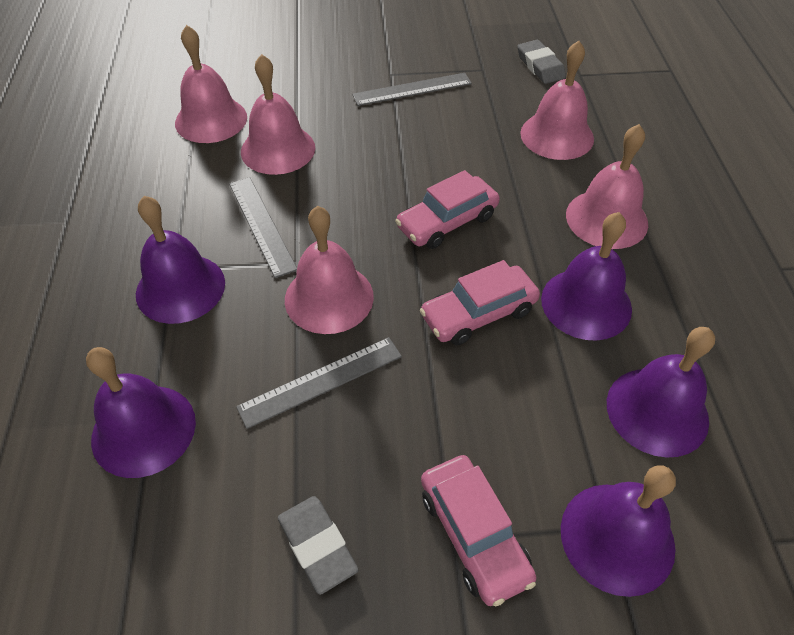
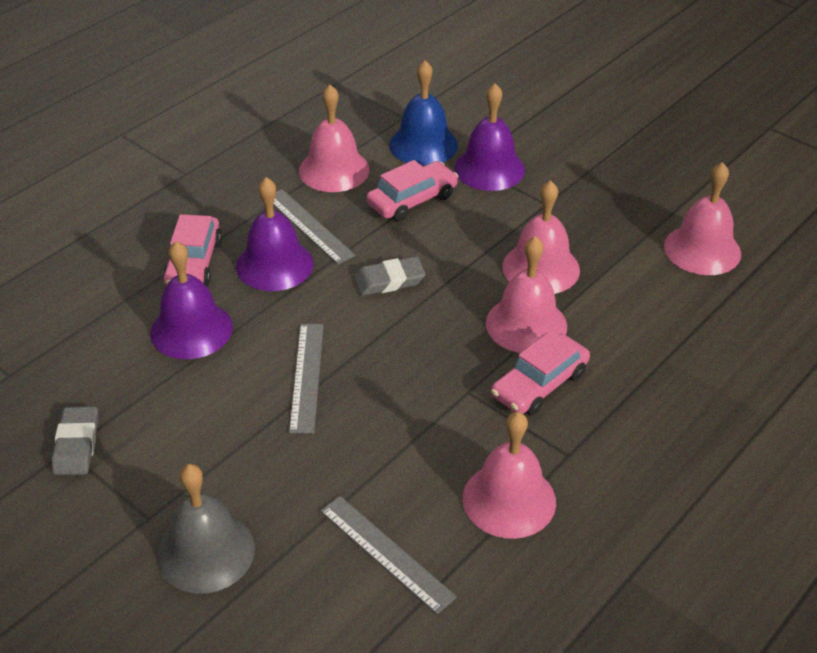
blue bell: 0 -> 1
grey bell: 0 -> 1
purple bell: 5 -> 3

